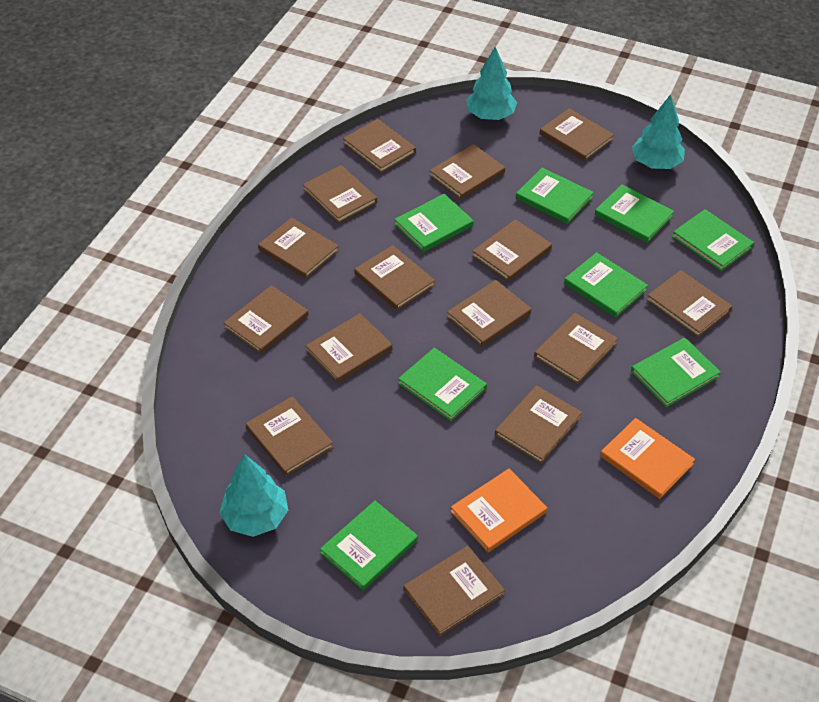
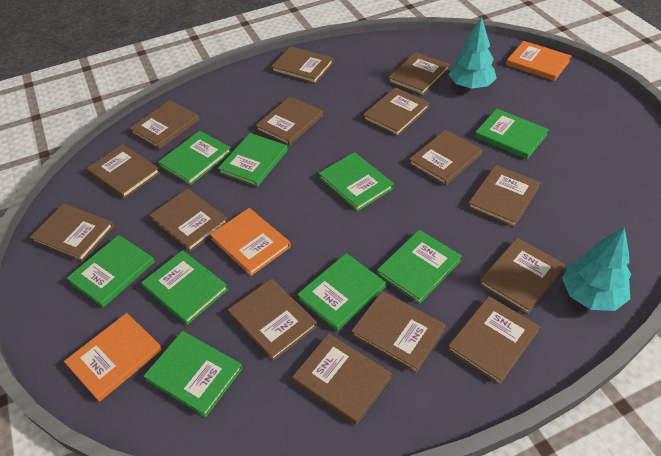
green book: 8 -> 9
orange book: 2 -> 3
turquoise tree: 3 -> 2

